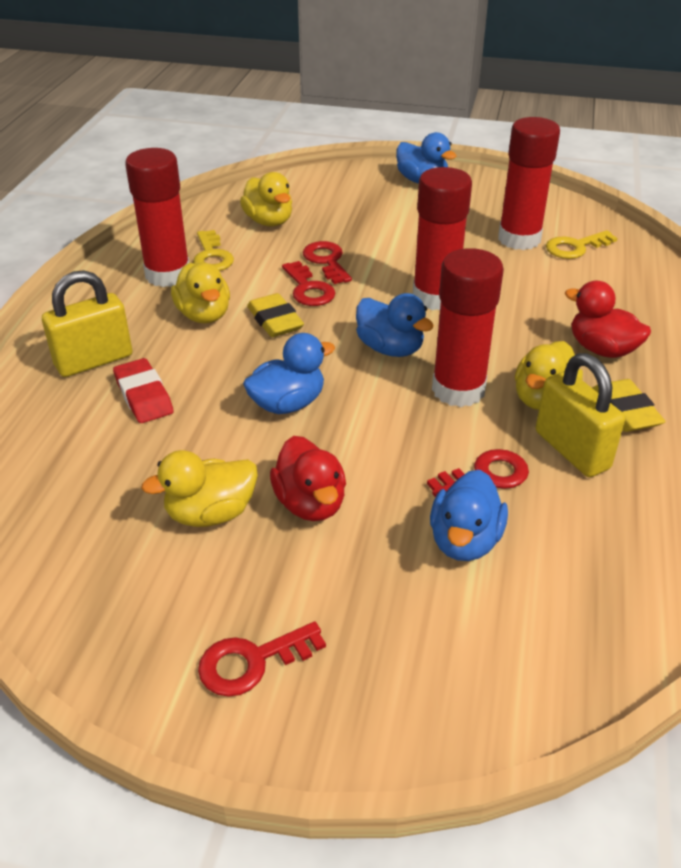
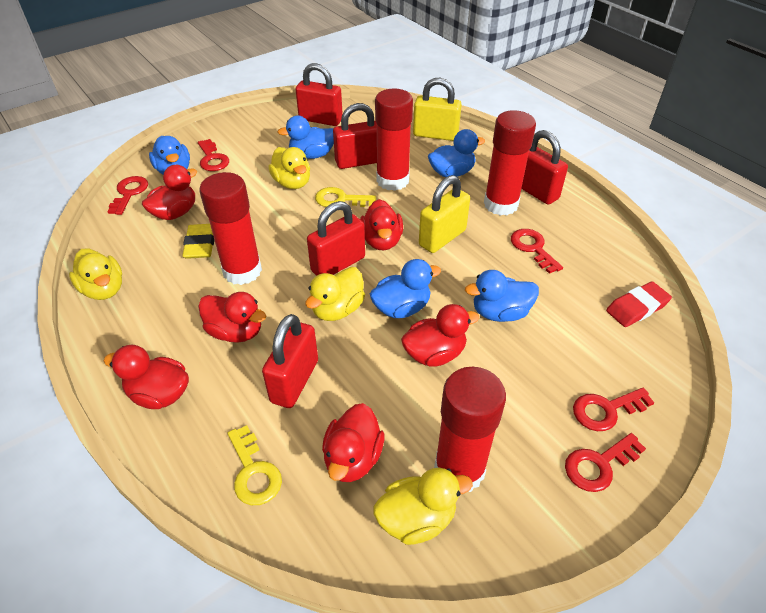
blue duck: 4 -> 5
red duck: 2 -> 6
red key: 4 -> 5
red padlock: 0 -> 5
yellow eraser: 2 -> 1

